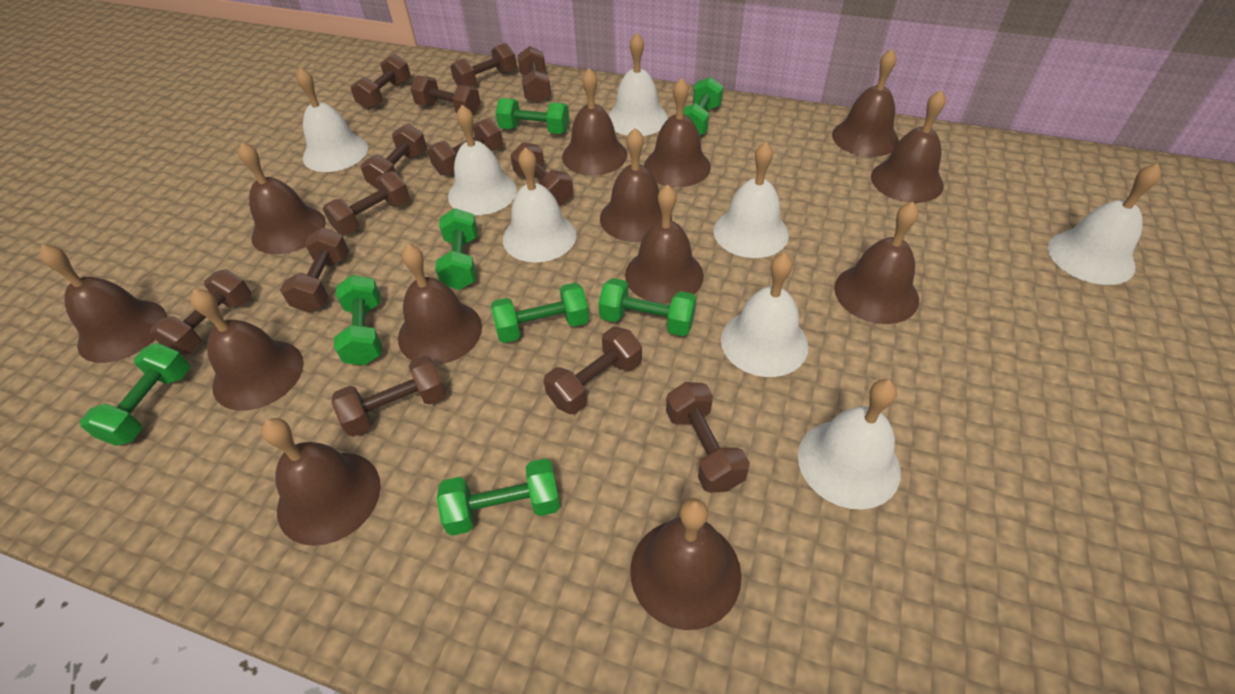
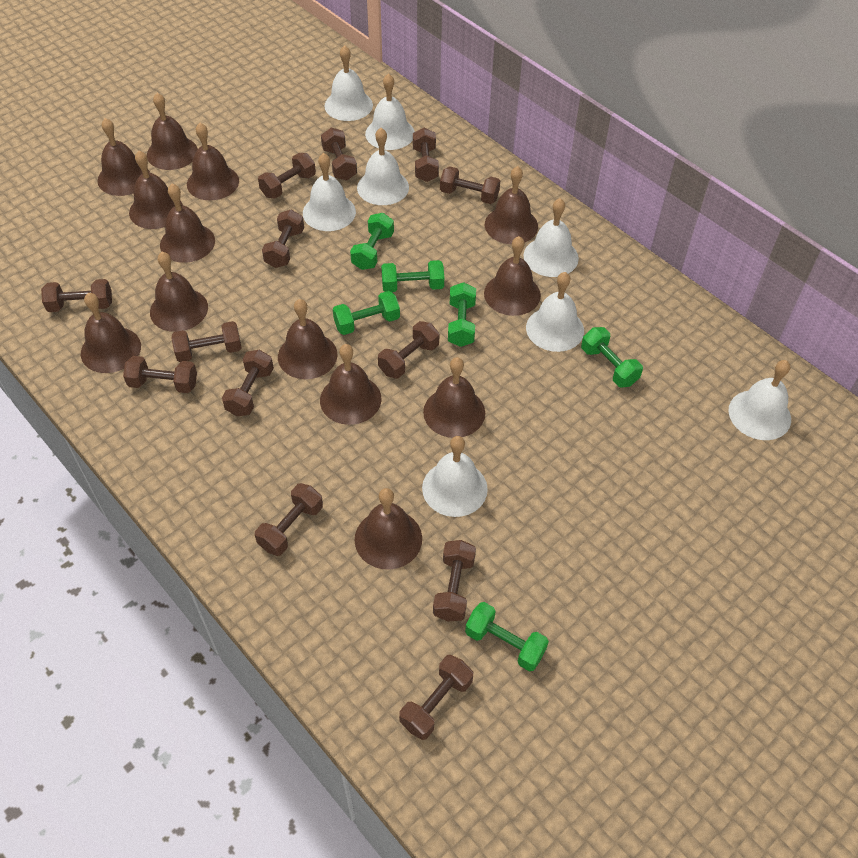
green dumbbell: 8 -> 6

